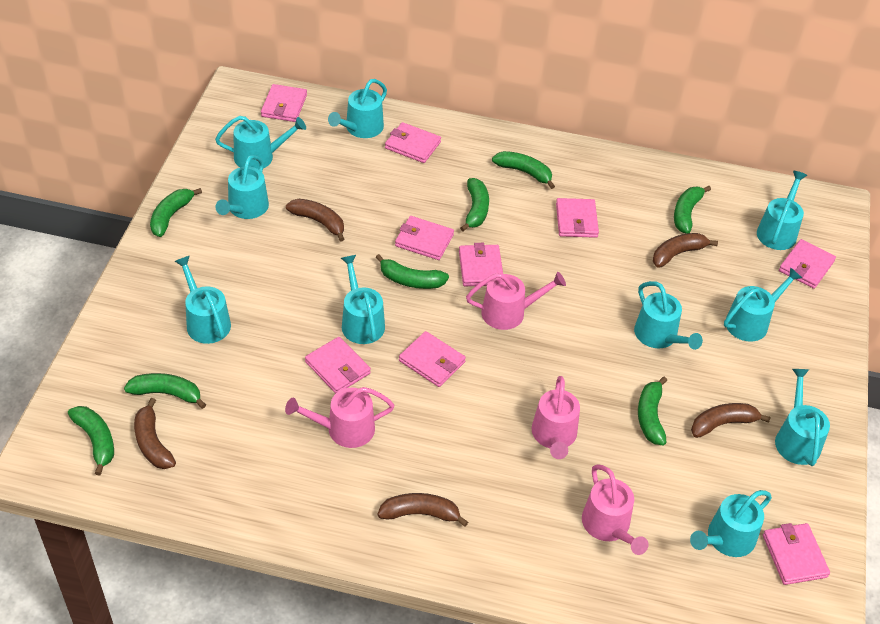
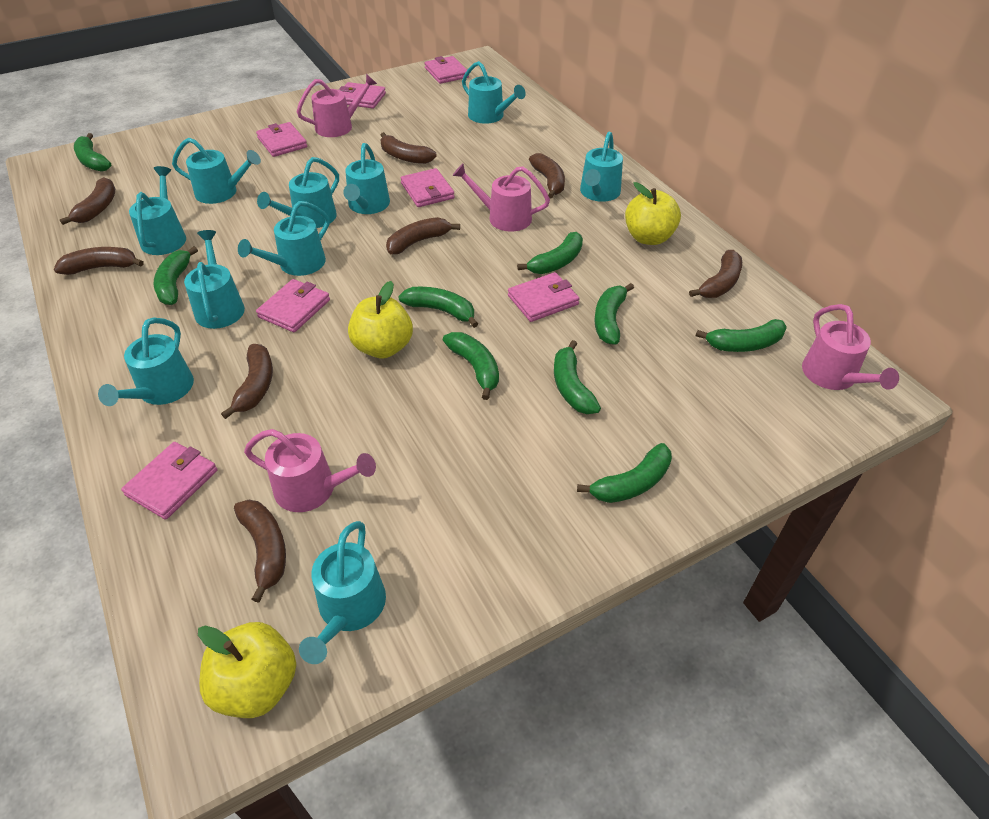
brown banana: 5 -> 8
green banana: 8 -> 9
pink wallet: 9 -> 7
yellow apple: 0 -> 3

